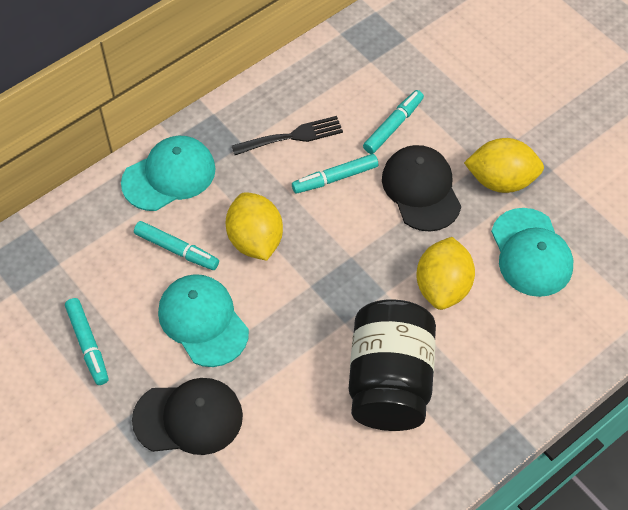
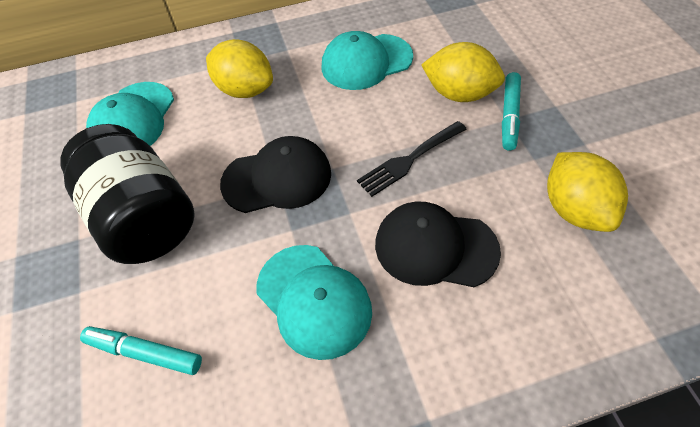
turquoise marker: 4 -> 2

